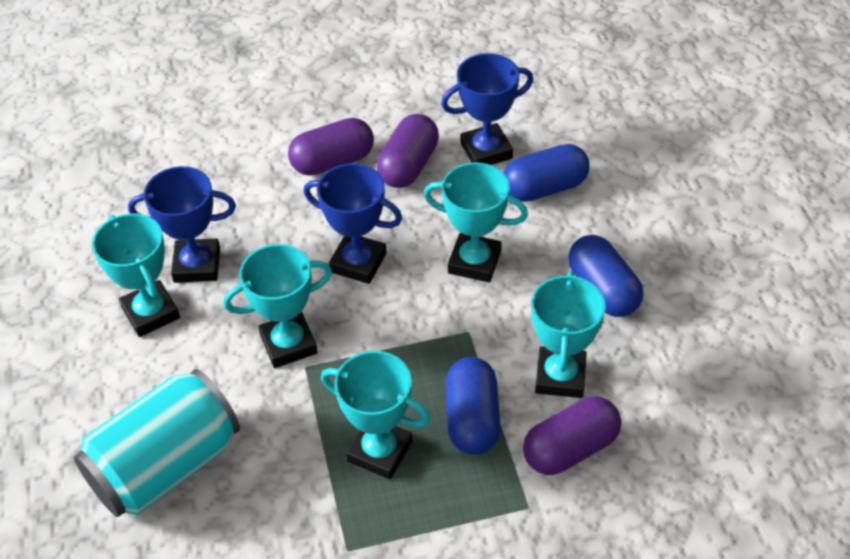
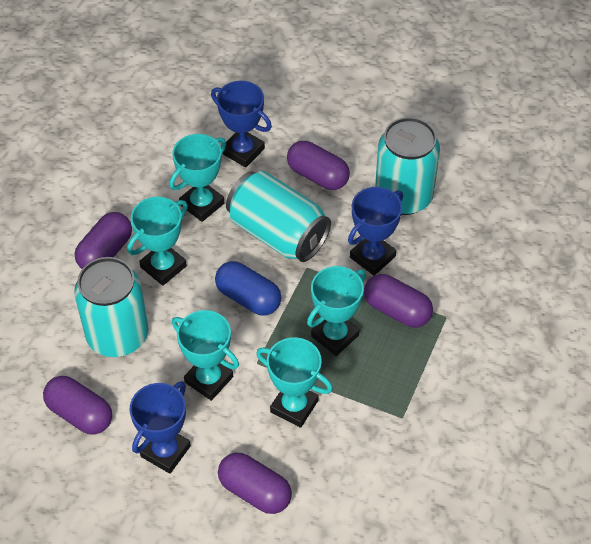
blue capsule: 3 -> 1
purple capsule: 3 -> 5
turquoise can: 1 -> 3

